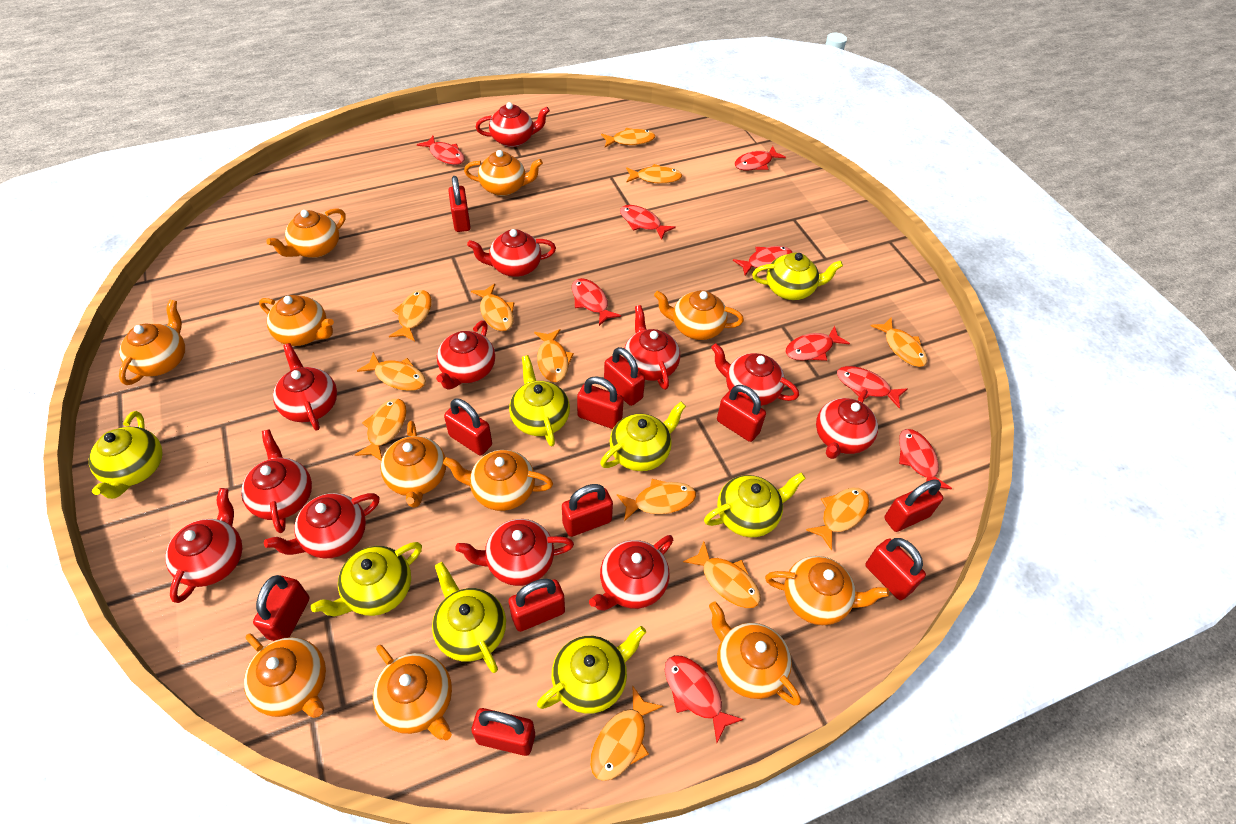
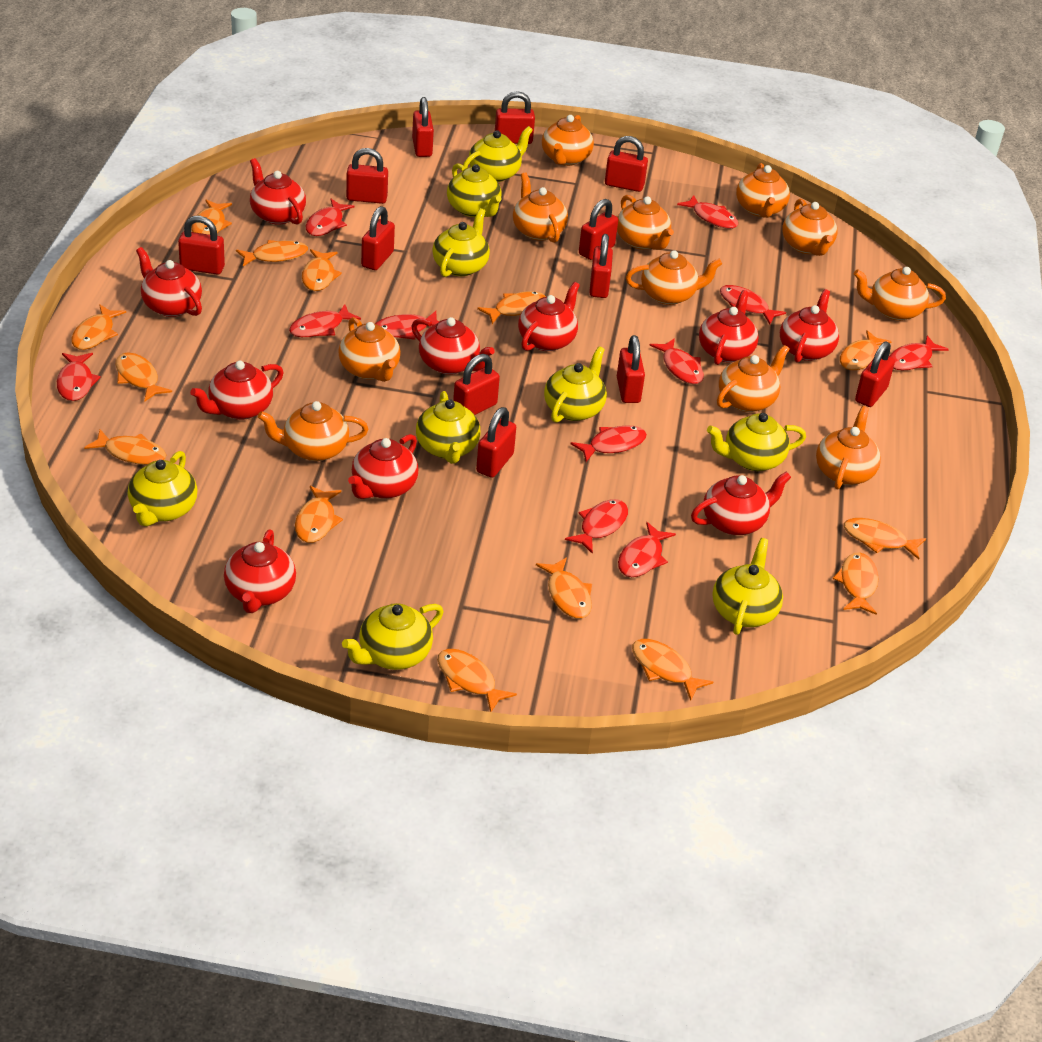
orange fish: 12 -> 14
red fish: 9 -> 11
red padlock: 11 -> 12
red teapot: 12 -> 10
yellow teapot: 8 -> 9

